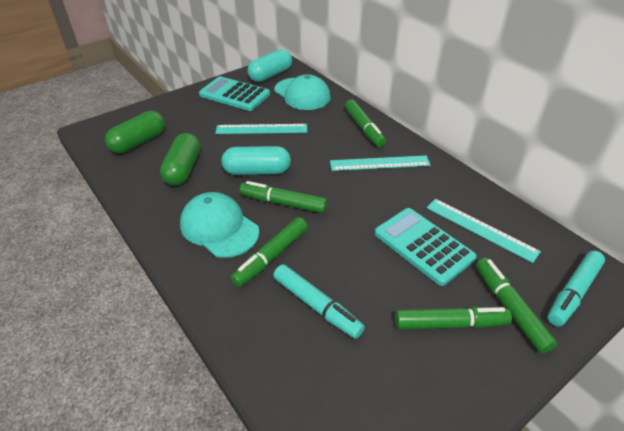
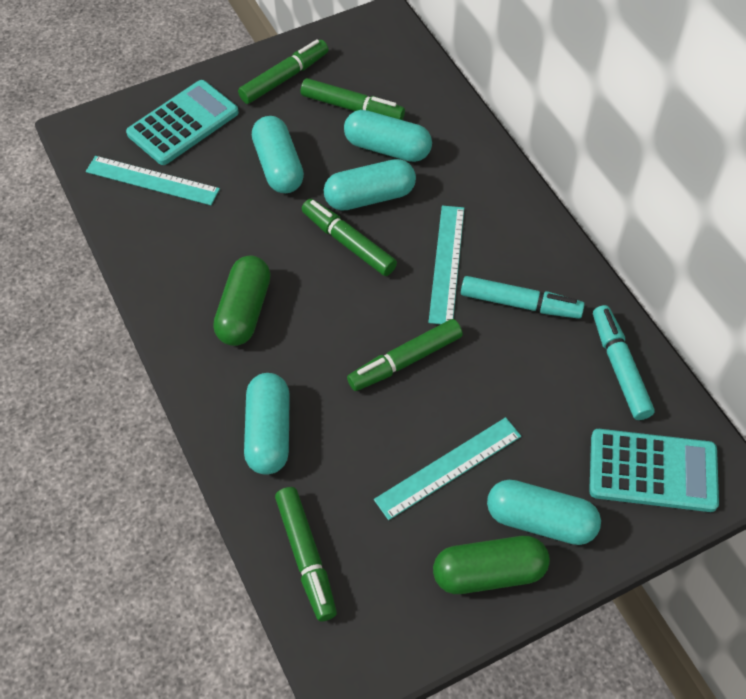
turquoise cap: 2 -> 0
turquoise capsule: 2 -> 5

